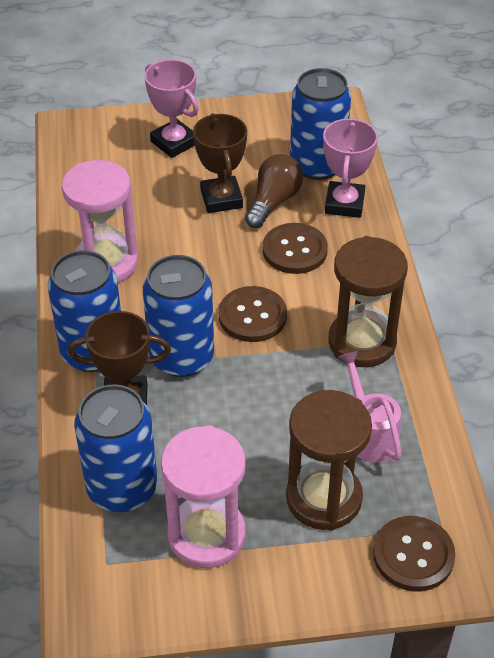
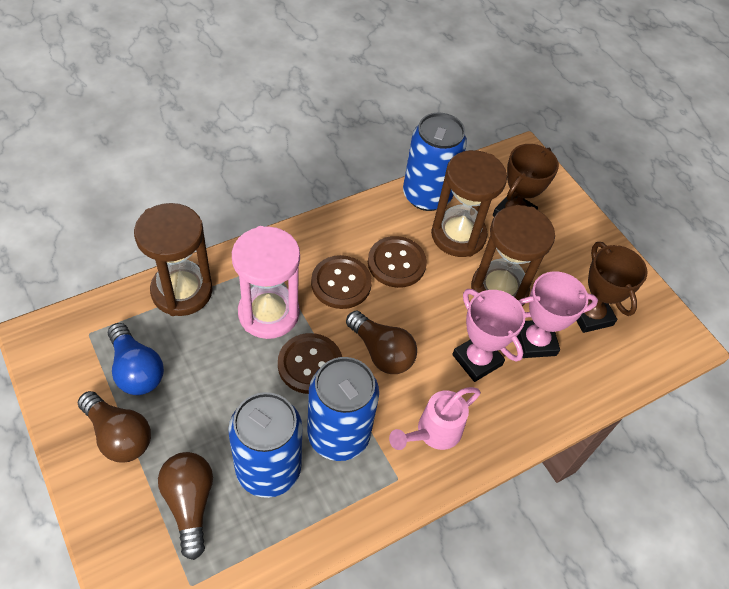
blue can: 4 -> 3
blue light bulb: 0 -> 1
brown hourglass: 2 -> 3
brown light bulb: 1 -> 3
pink hourglass: 2 -> 1

